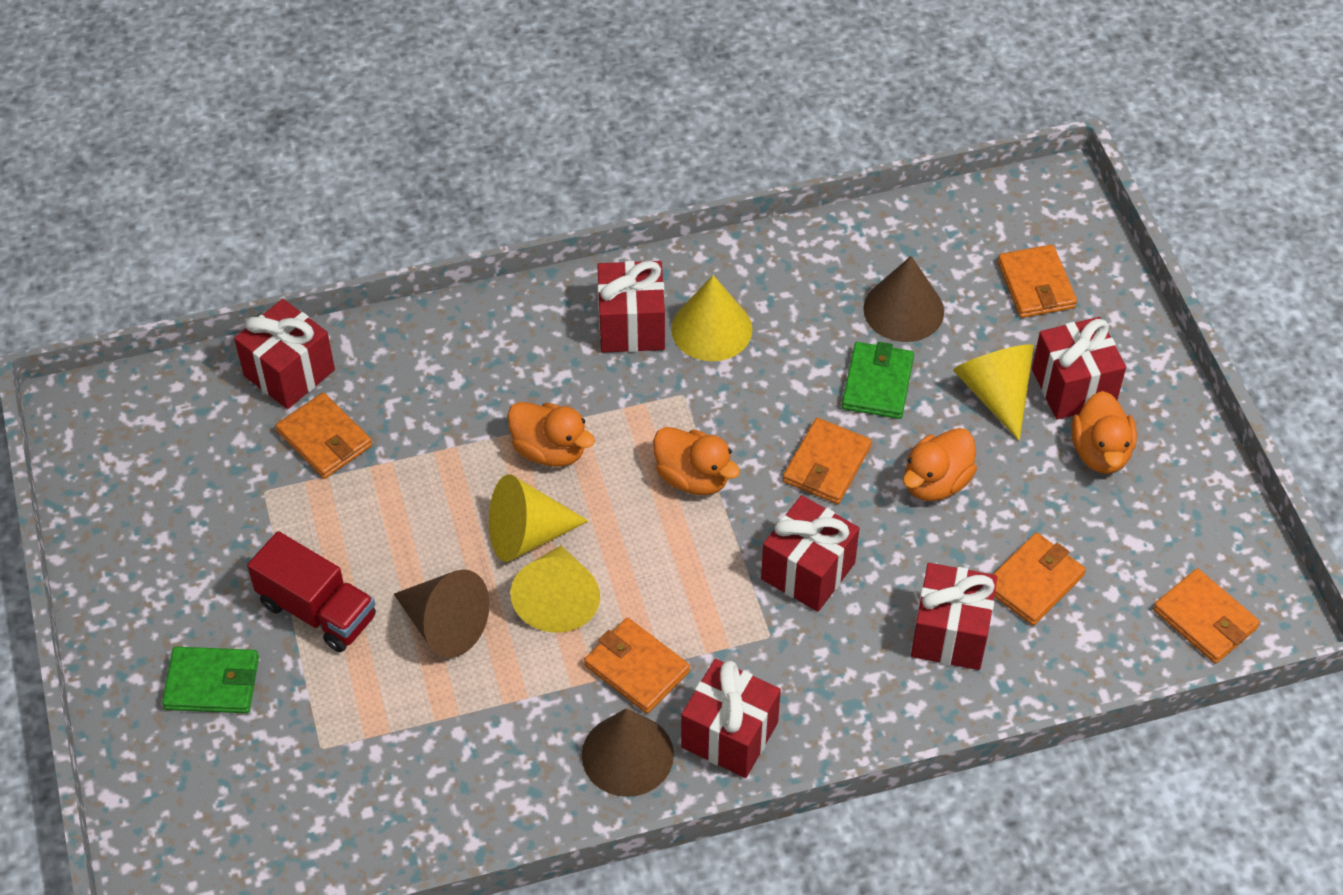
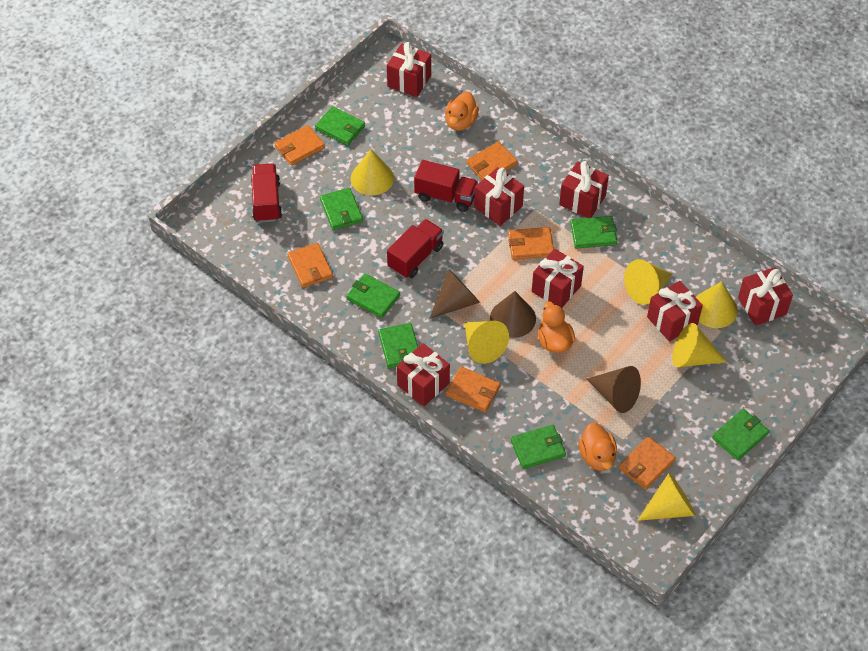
green wallet: 2 -> 7
orange duck: 4 -> 3
red gift: 6 -> 7
red truck: 1 -> 3
yellow cone: 4 -> 6

